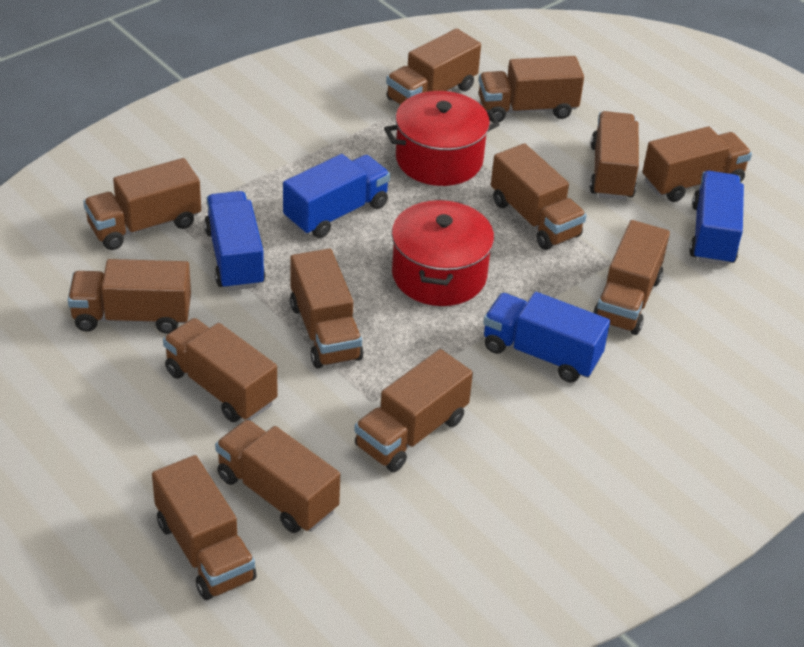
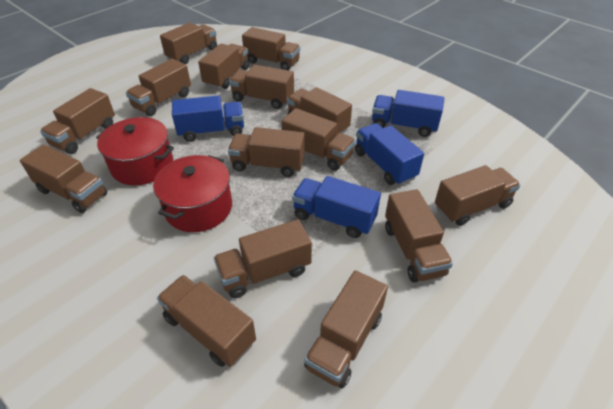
brown truck: 13 -> 15

